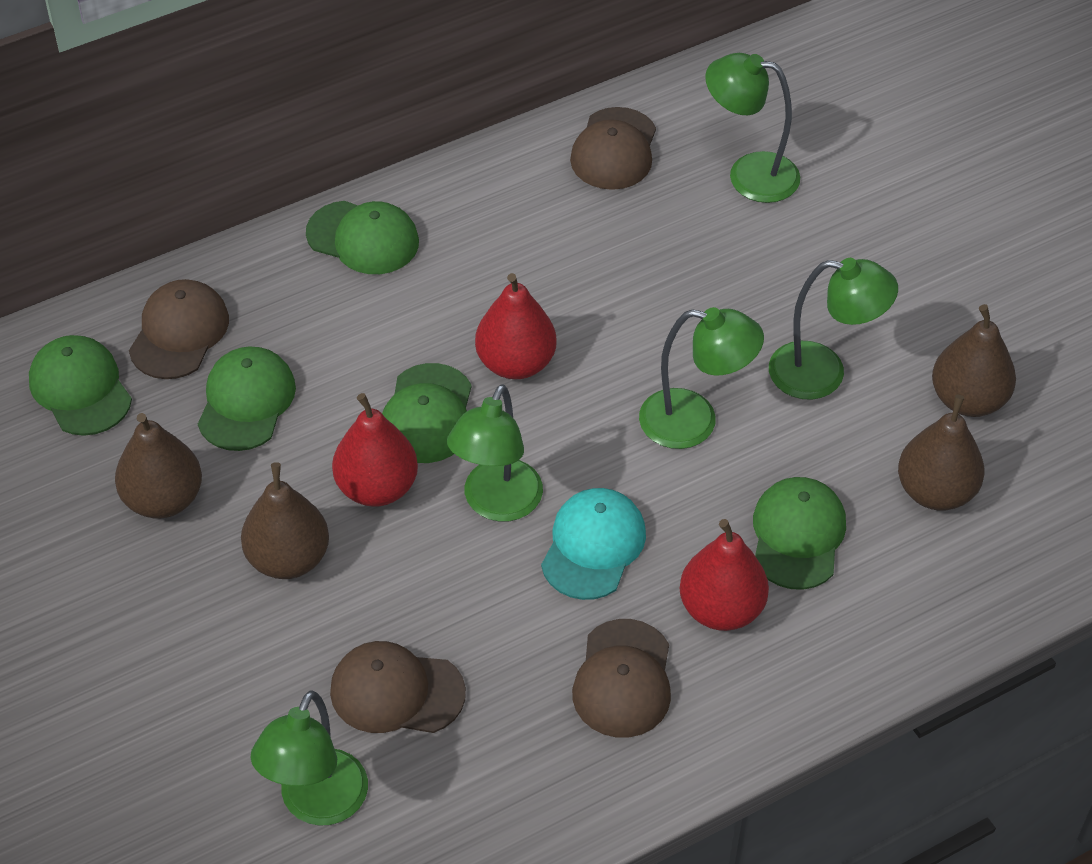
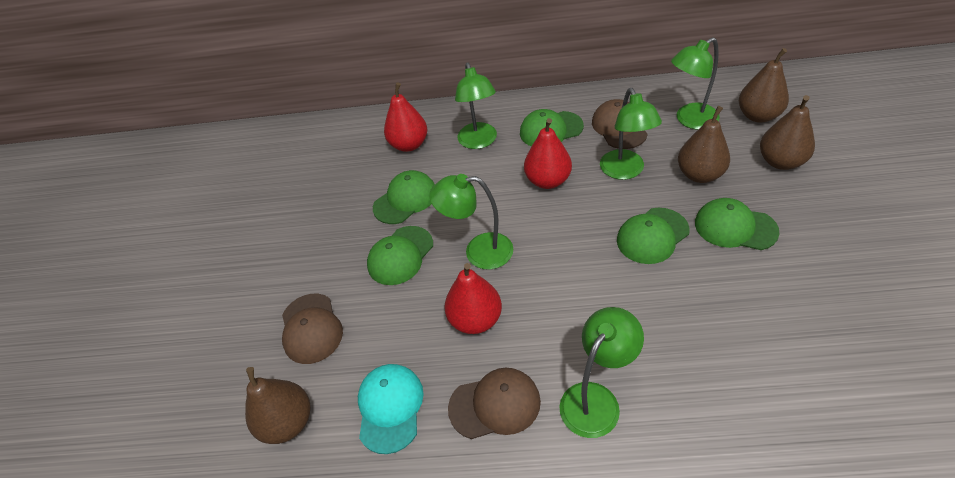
brown cap: 4 -> 3

